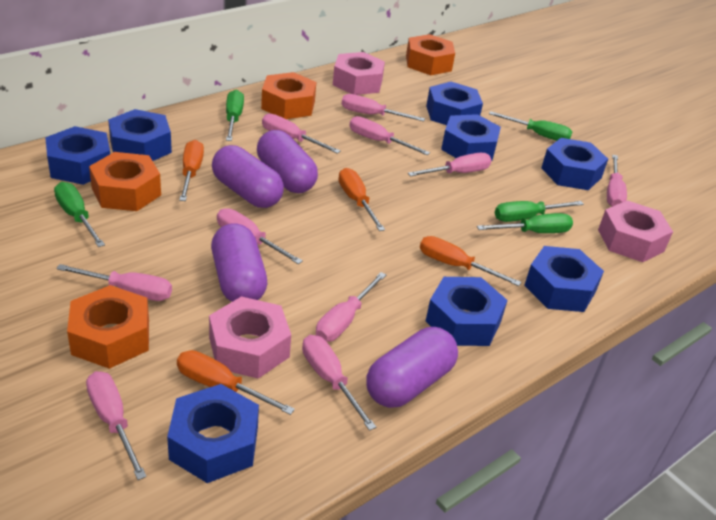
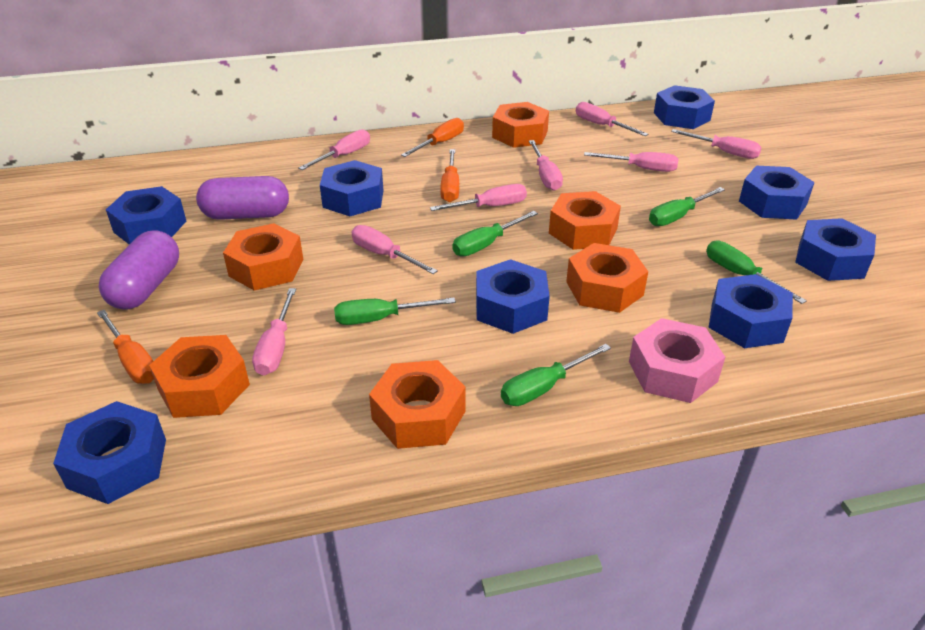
orange nut: 4 -> 6
orange screwdriver: 4 -> 3
pink nut: 3 -> 1
pink screwdriver: 10 -> 8
purple capsule: 4 -> 2

